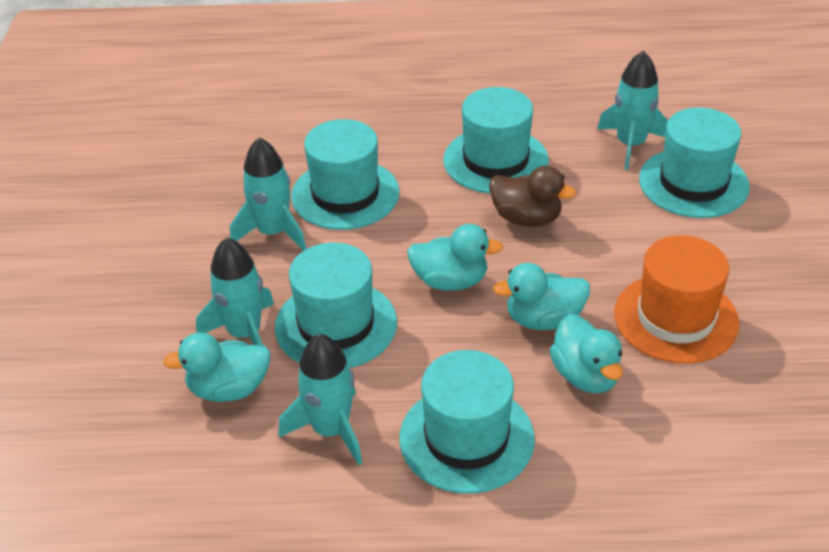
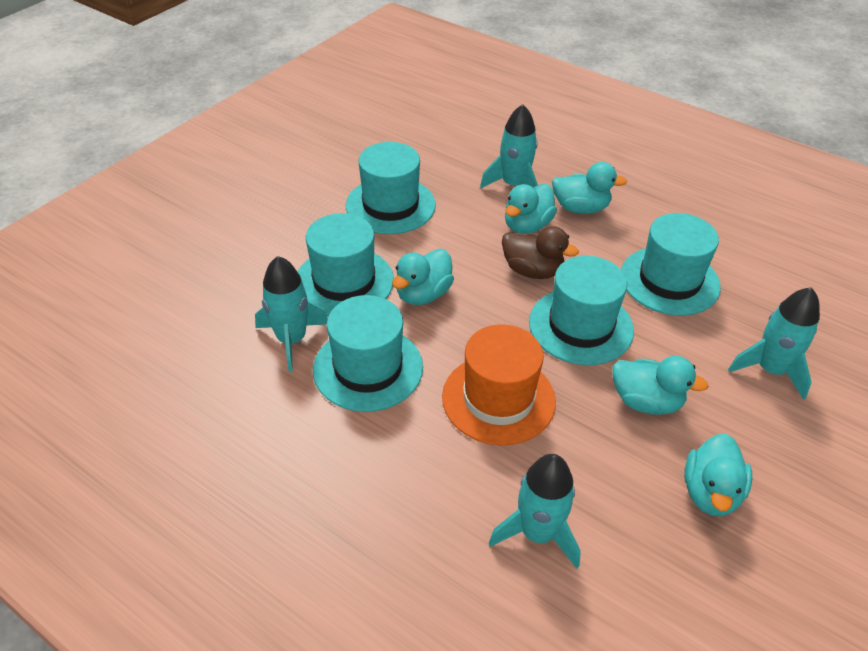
turquoise duck: 4 -> 5

